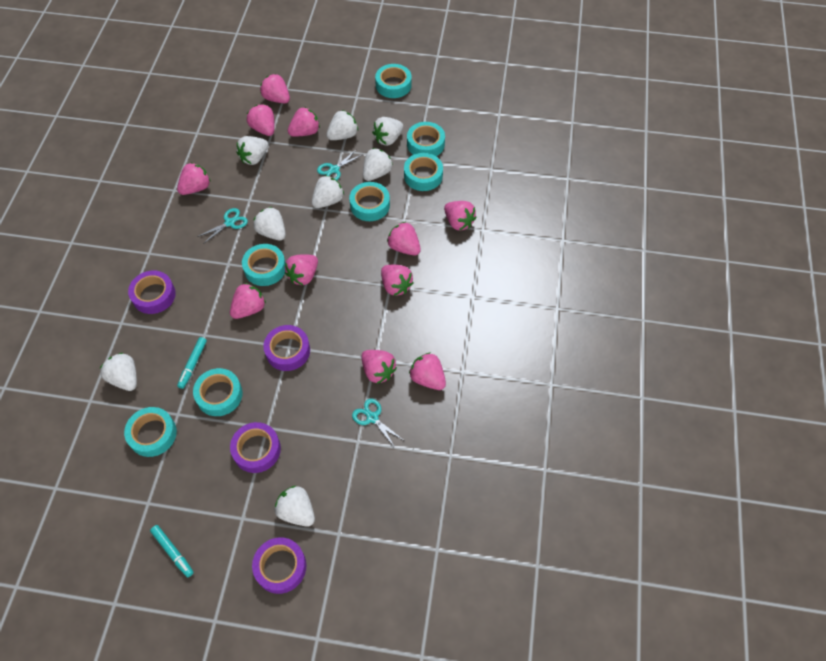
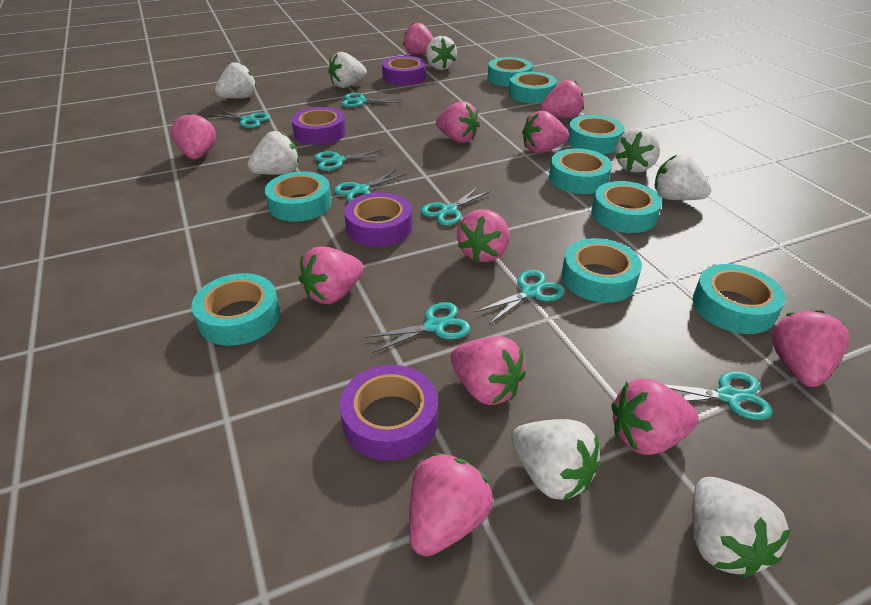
turquoise marker: 2 -> 0
turquoise scissors: 3 -> 8
turquoise tape: 7 -> 9

